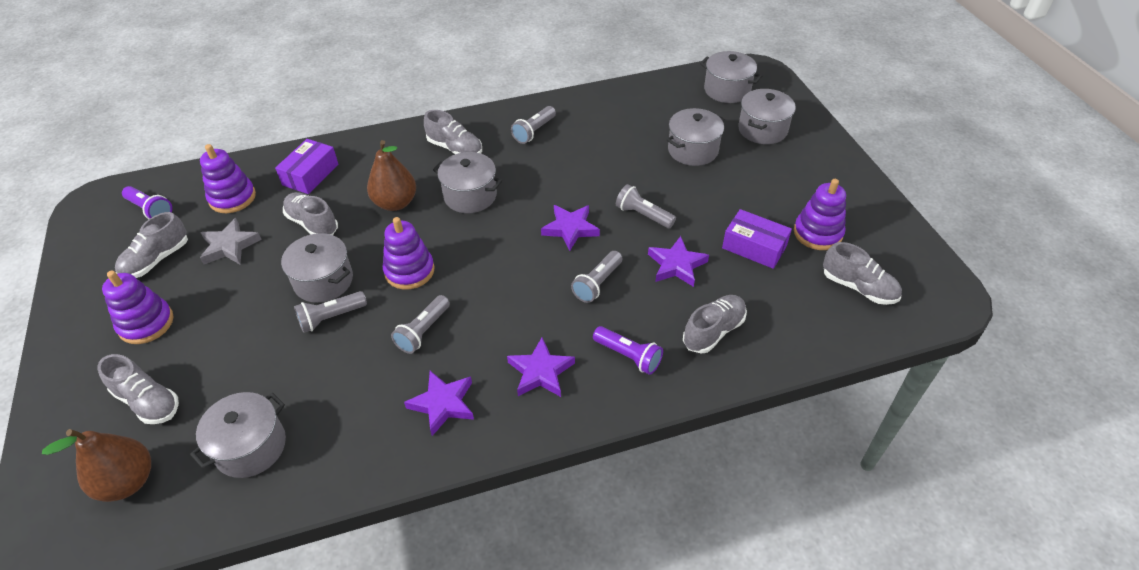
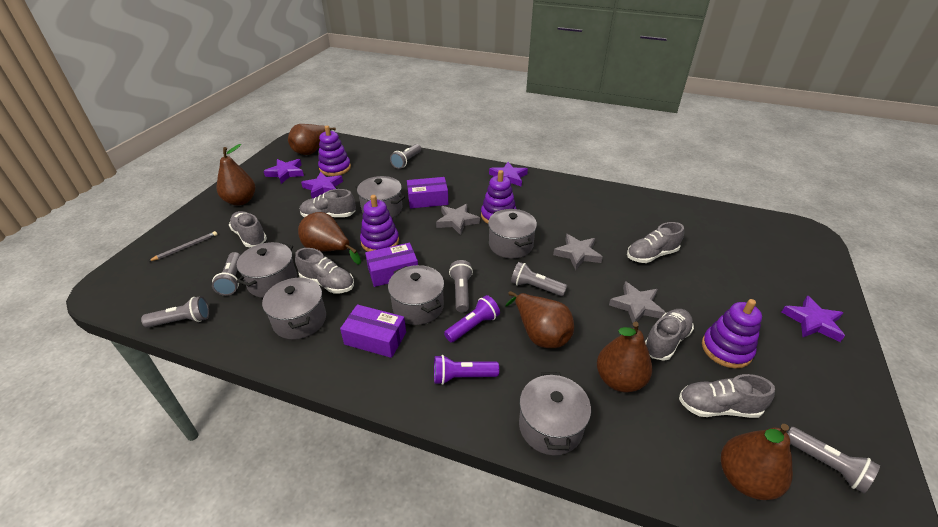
brown pear: 2 -> 6
grey flashlight: 5 -> 6
grey pencil: 0 -> 1
grey star: 1 -> 3
purple box: 2 -> 3

